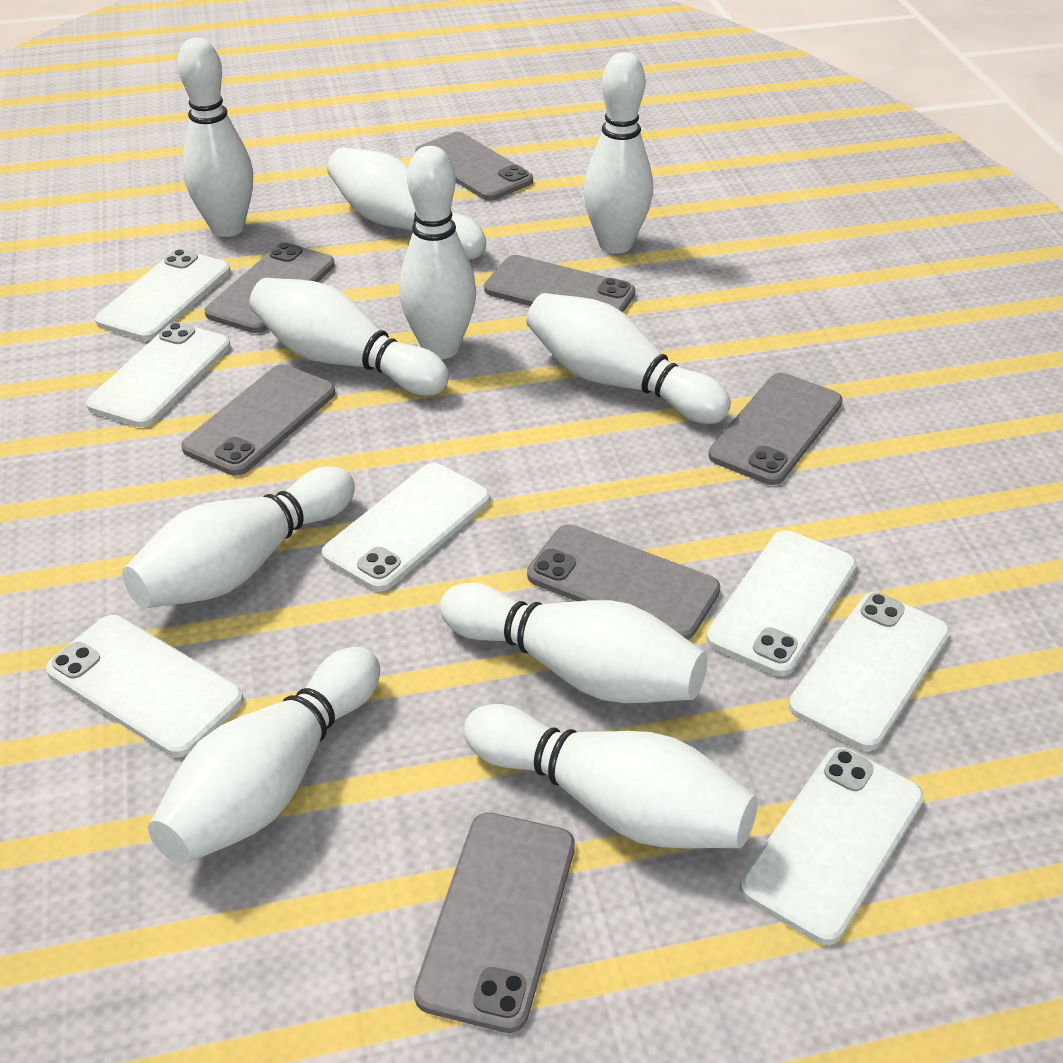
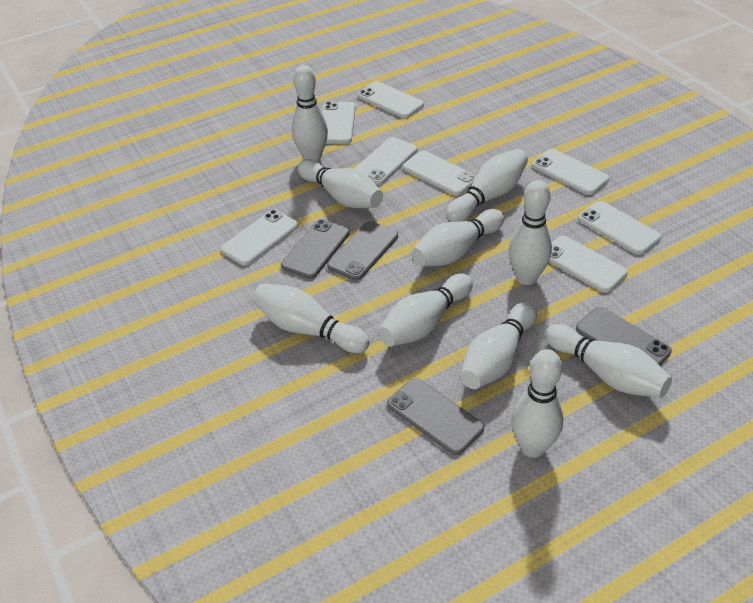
grey phone: 7 -> 4
white phone: 7 -> 8

